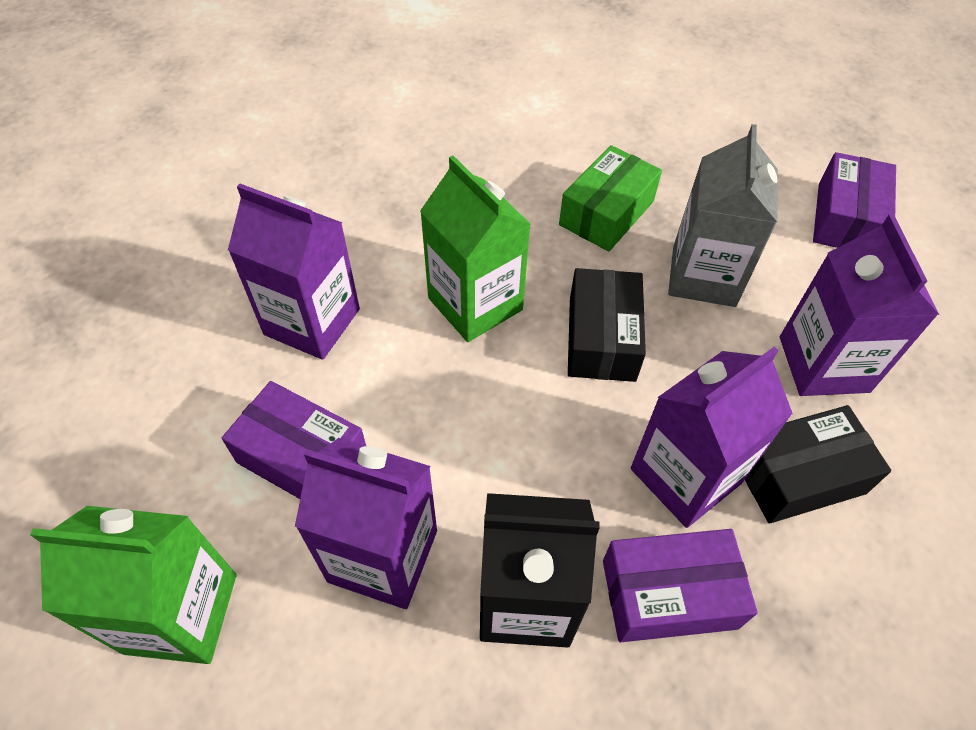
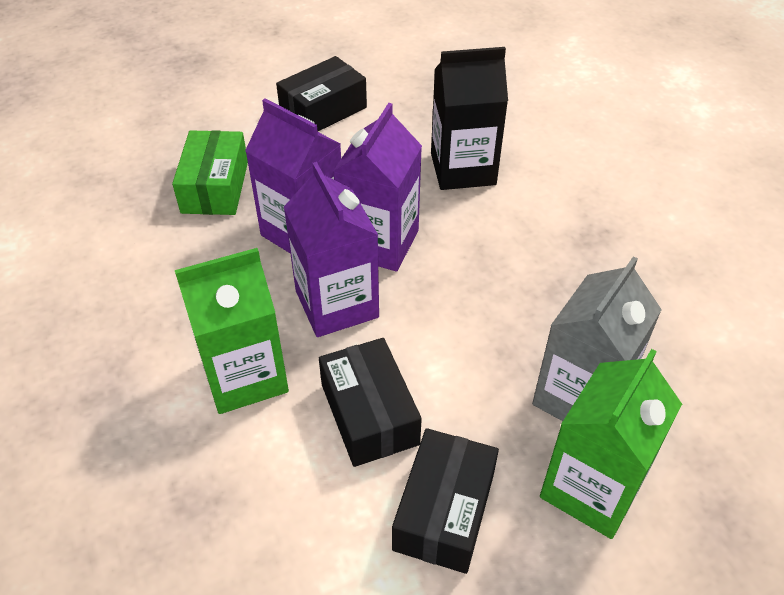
black box: 2 -> 3
purple box: 3 -> 0
purple carton: 4 -> 3

